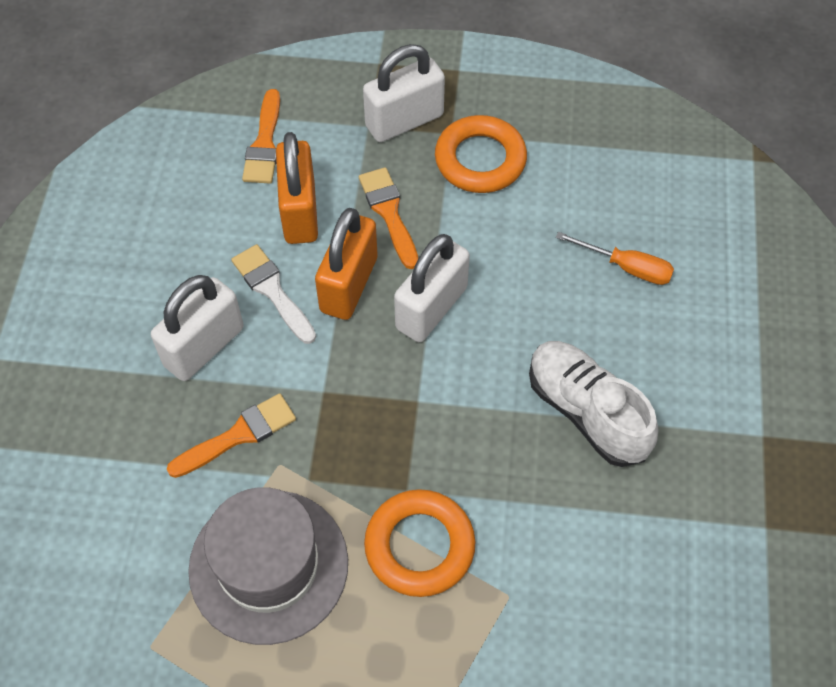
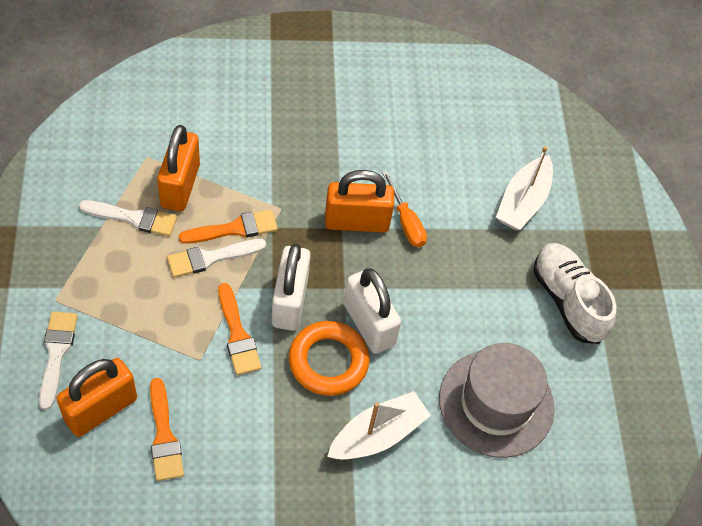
orange padlock: 2 -> 3
orange ring: 2 -> 1
white boat: 0 -> 2
white brush: 1 -> 3
white padlock: 3 -> 2

